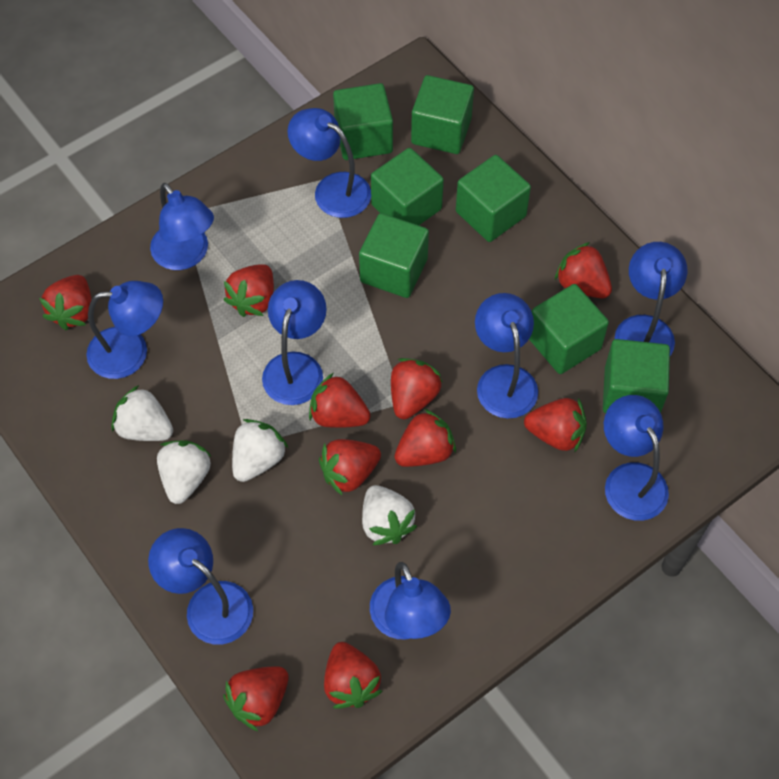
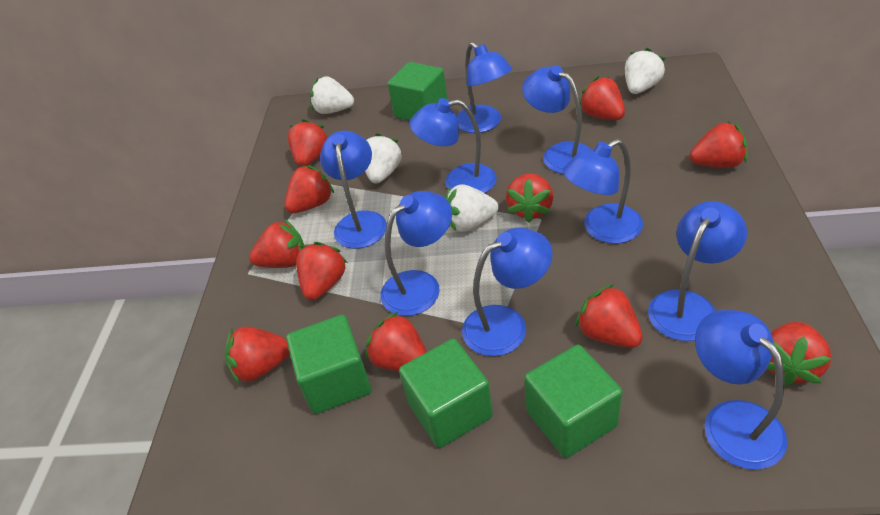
green cube: 7 -> 4
red strawberry: 10 -> 11

